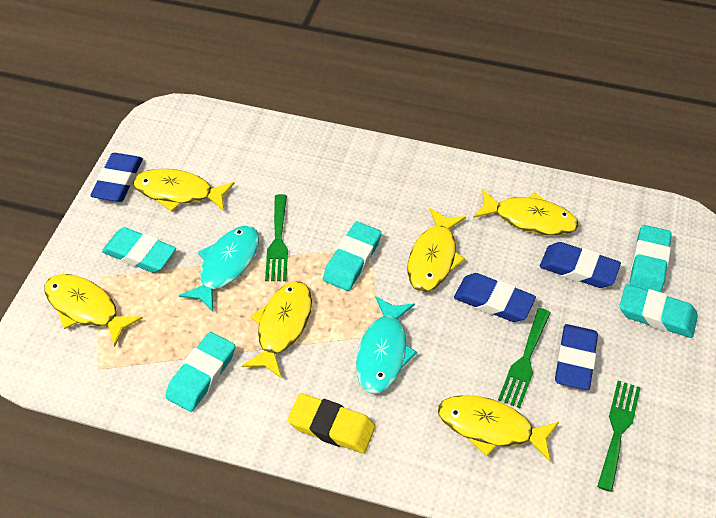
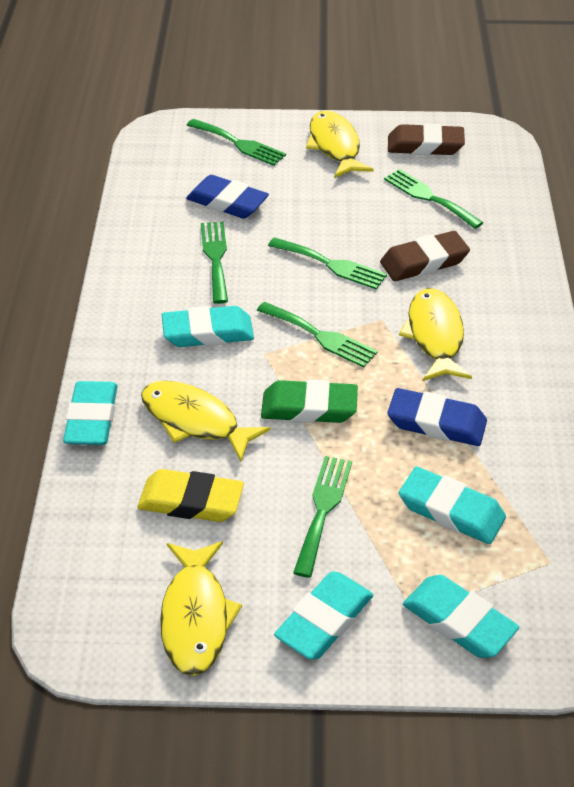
blue eraser: 4 -> 2
brown eraser: 0 -> 2
green eraser: 0 -> 1
green fork: 3 -> 6
turquoise fish: 2 -> 0
yellow fish: 6 -> 4

